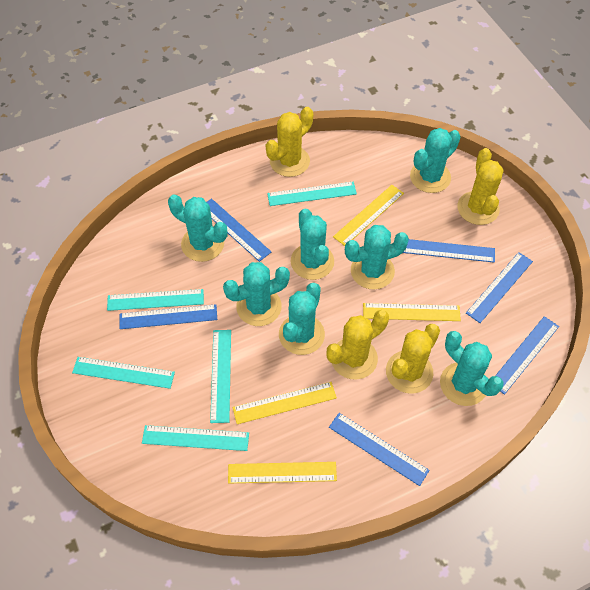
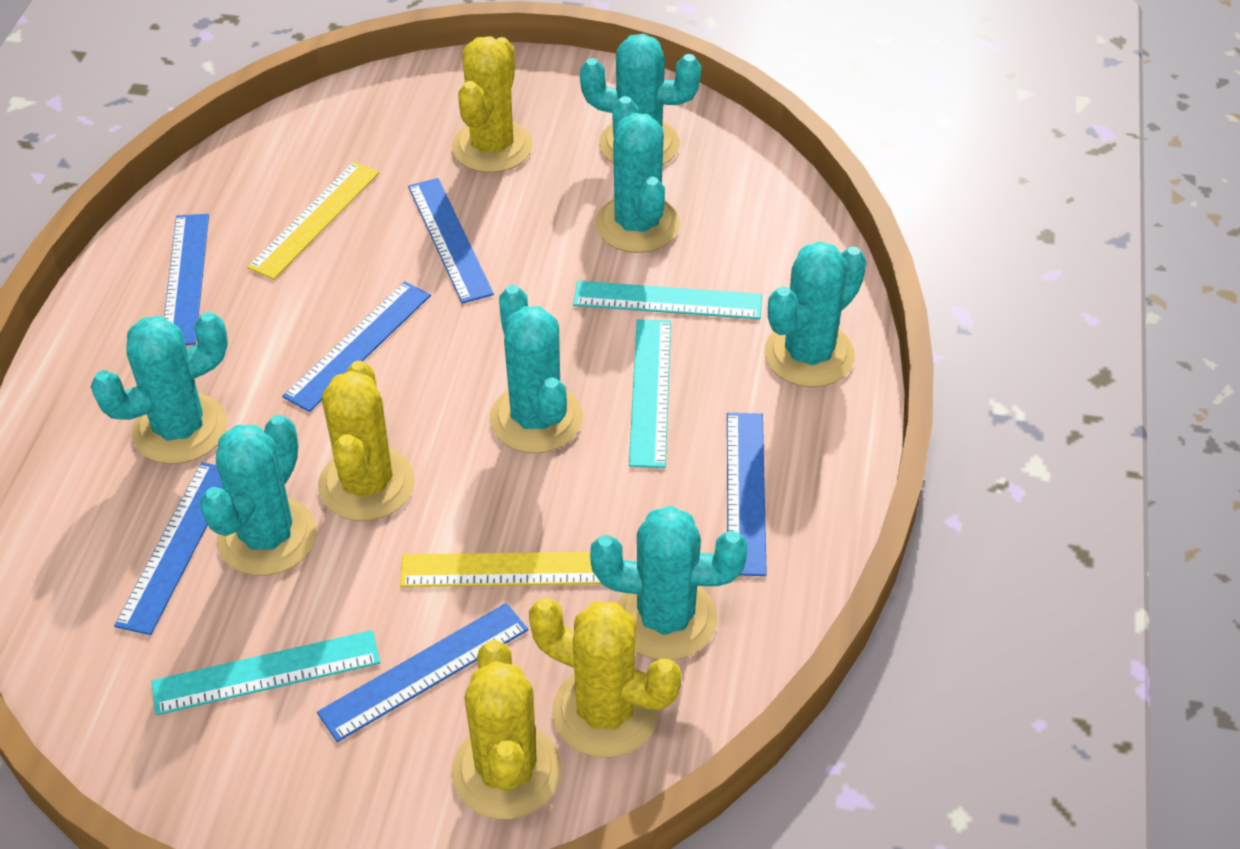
turquoise ruler: 5 -> 3
yellow ruler: 4 -> 2

